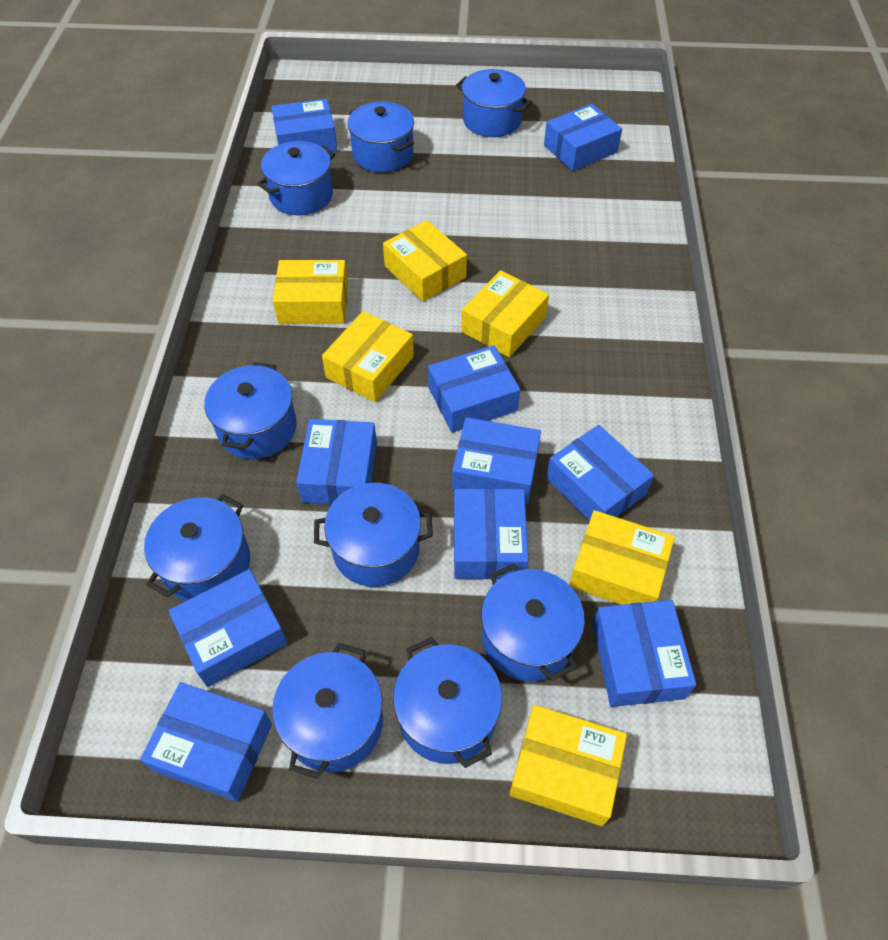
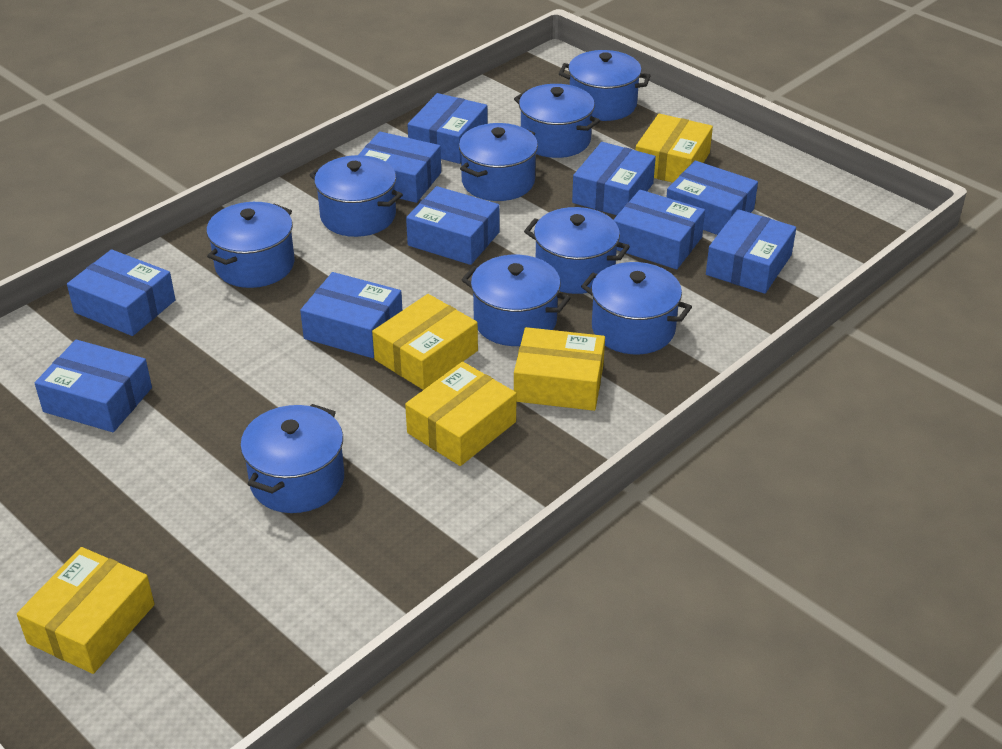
yellow box: 6 -> 5

